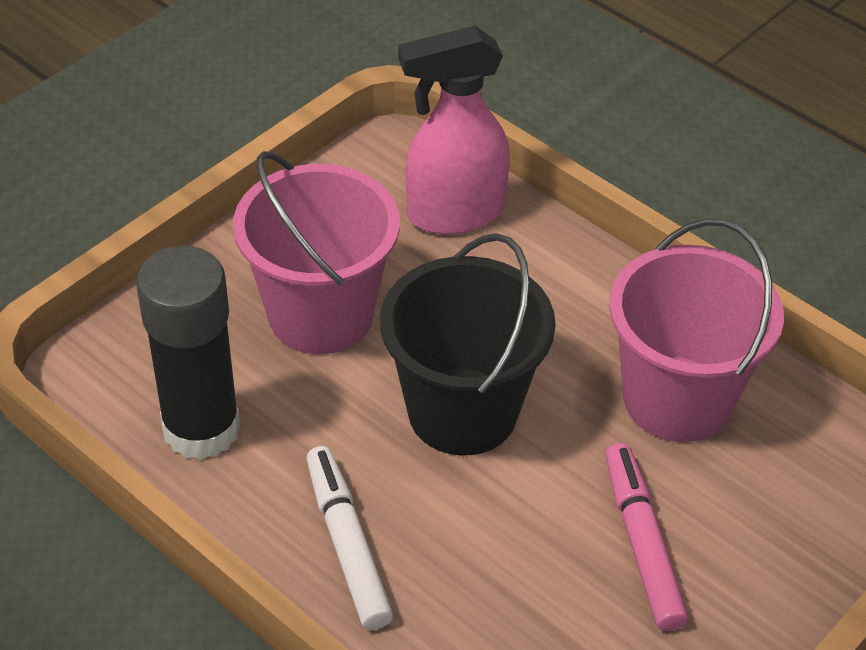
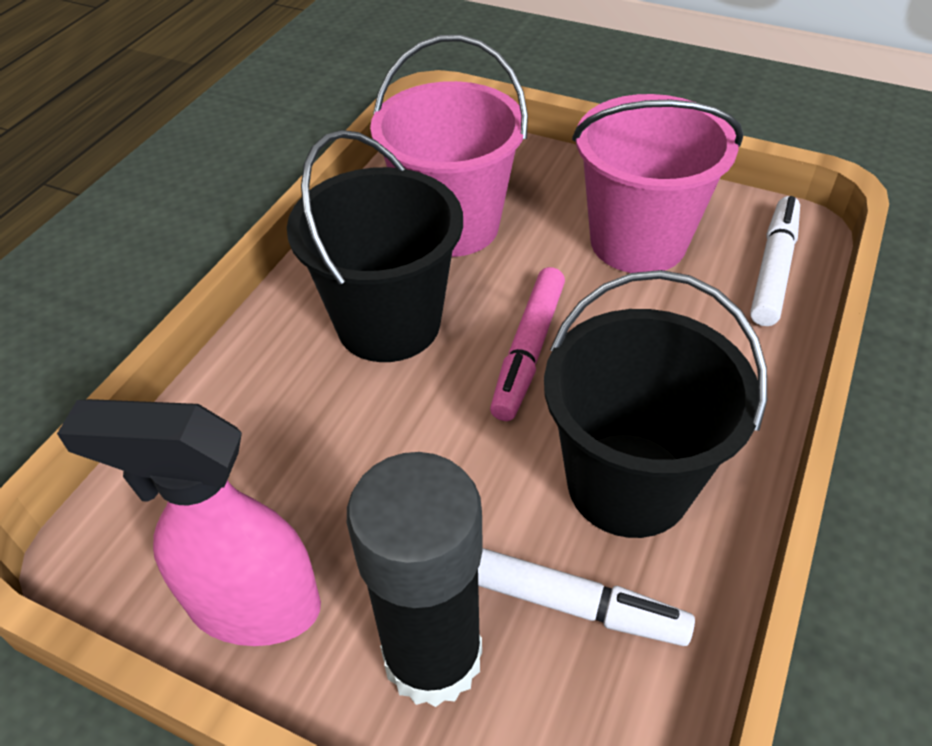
black bucket: 1 -> 2
white marker: 1 -> 2

